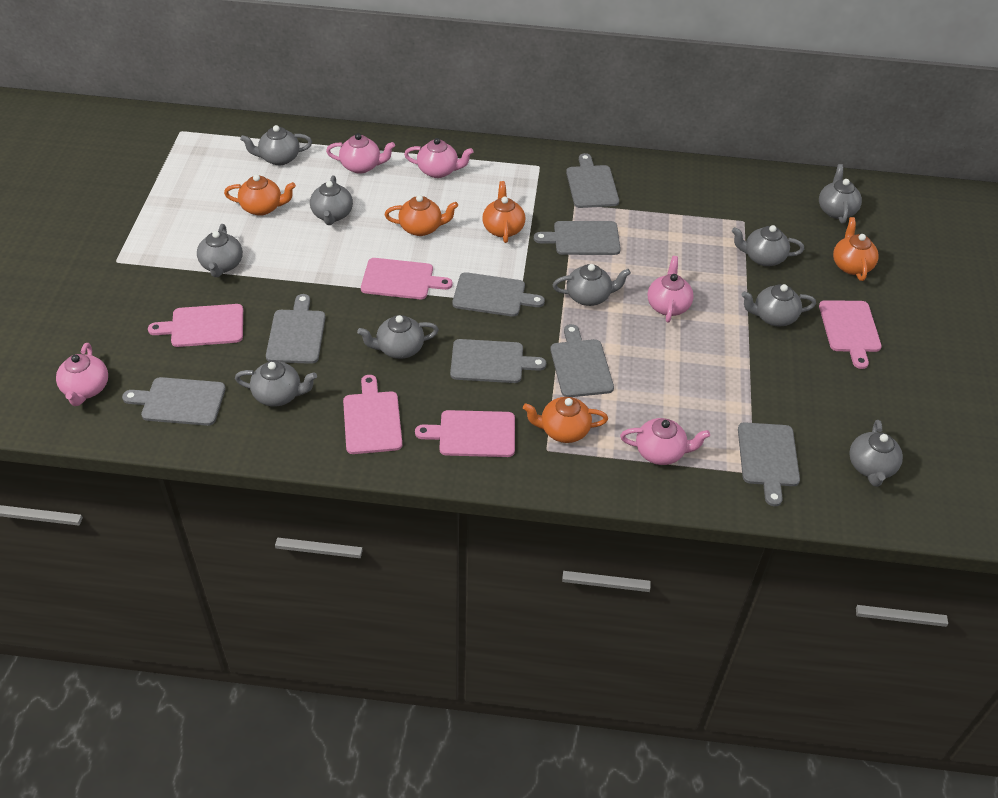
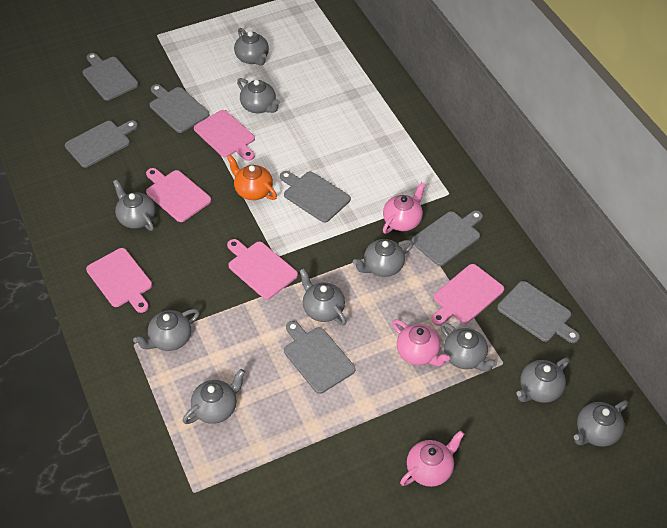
grey cutting board: 8 -> 7
orange teapot: 5 -> 1
pink teapot: 5 -> 3

